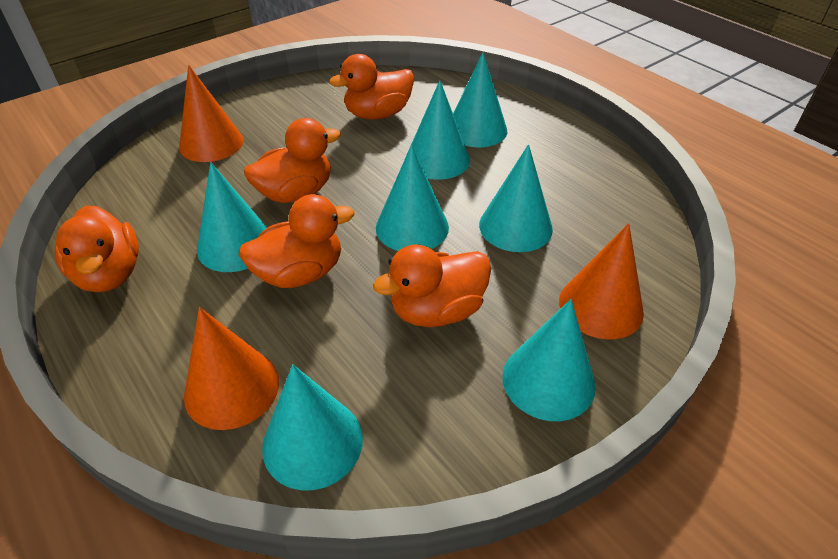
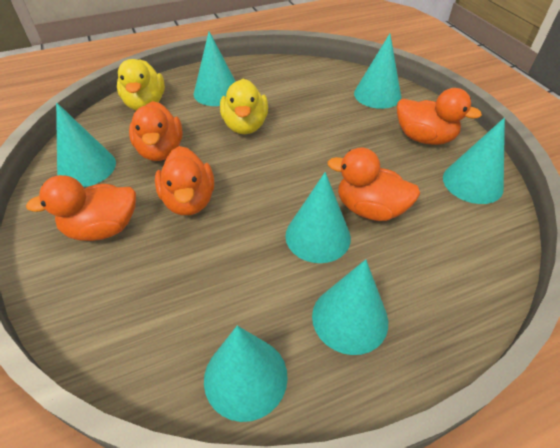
orange cone: 3 -> 0
yellow duck: 0 -> 2

